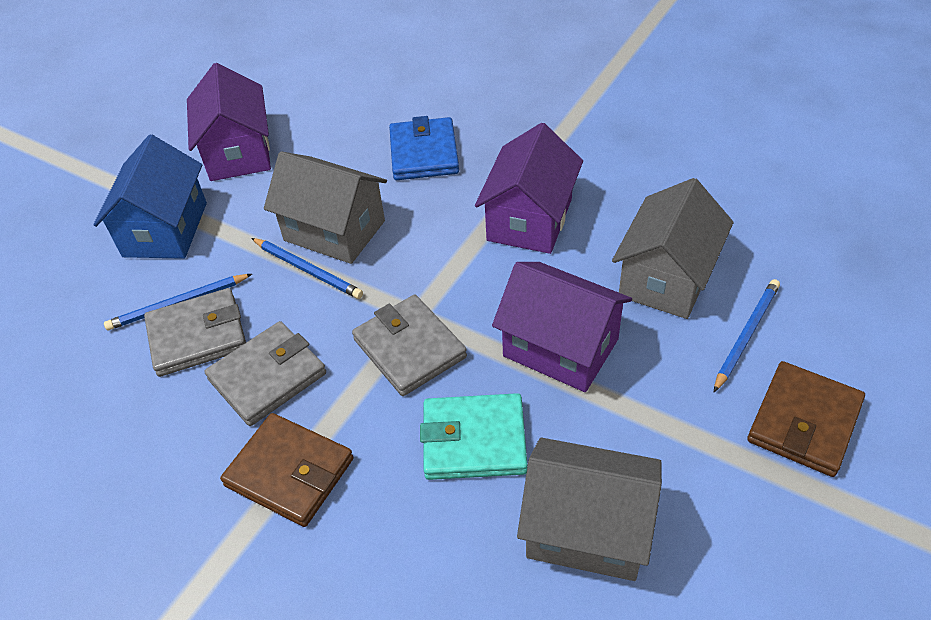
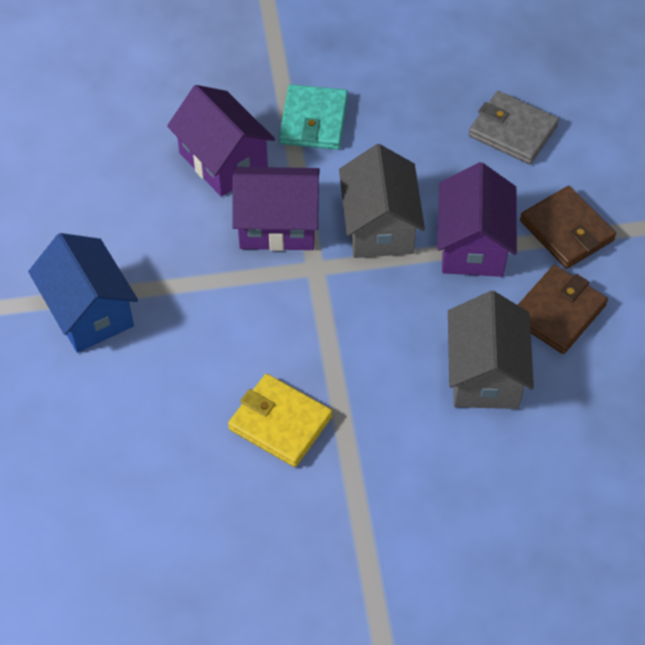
blue pencil: 3 -> 0
blue wallet: 1 -> 0
grey house: 3 -> 2
grey wallet: 3 -> 1
yellow wallet: 0 -> 1

